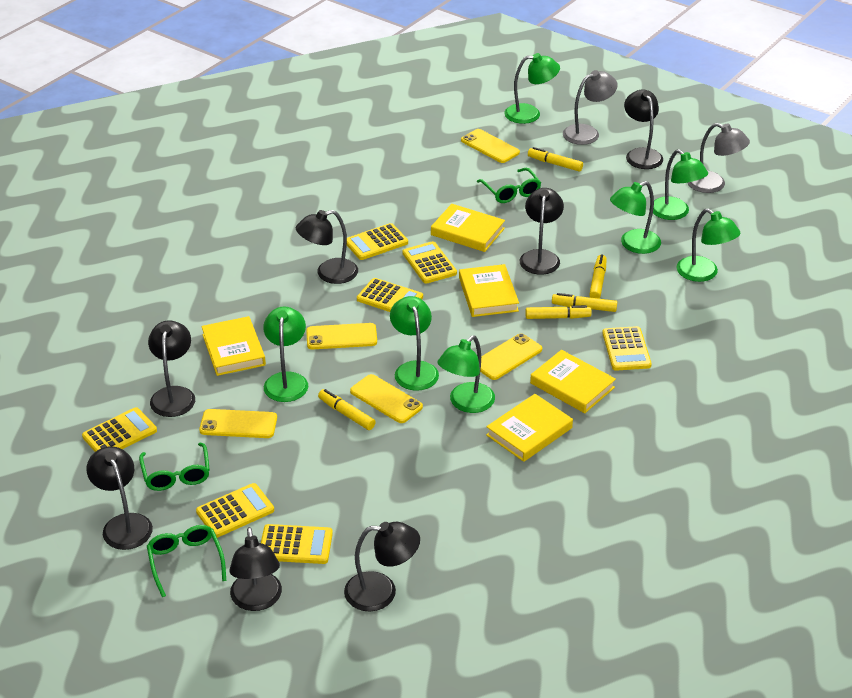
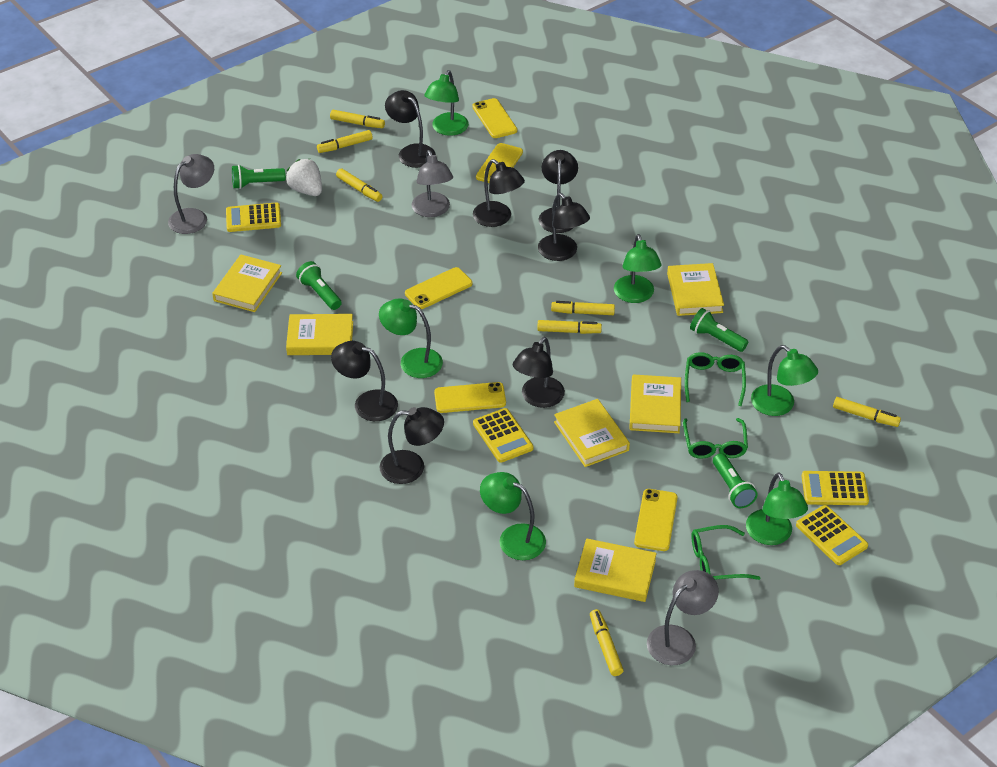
green flashlight: 0 -> 4
green lamp: 7 -> 6
grey lamp: 2 -> 3
white strawberry: 0 -> 1
yellow book: 5 -> 6
yellow calculator: 7 -> 4
yellow marker: 5 -> 7

